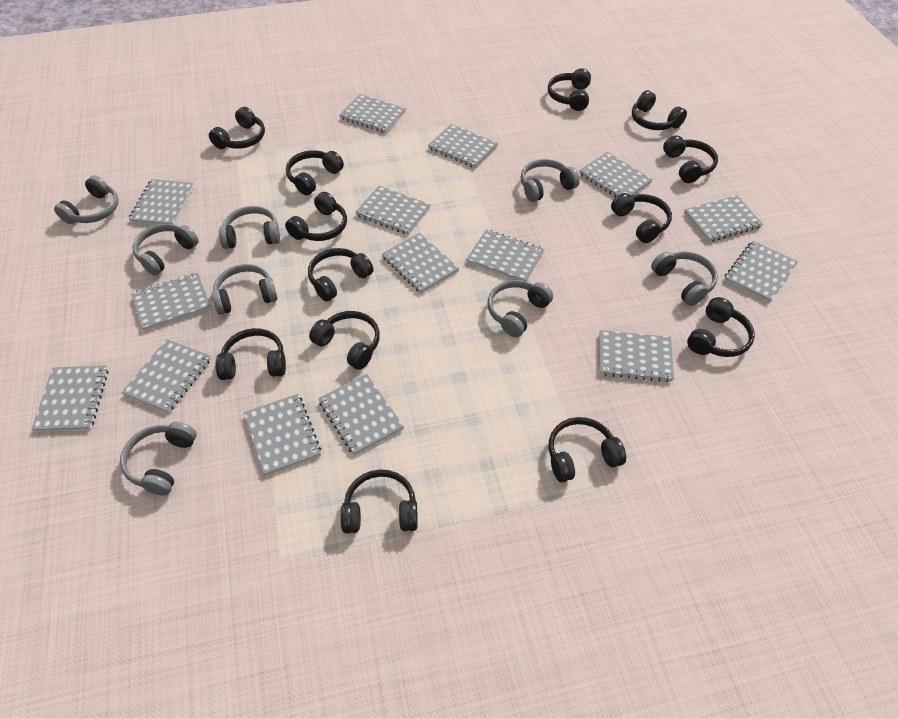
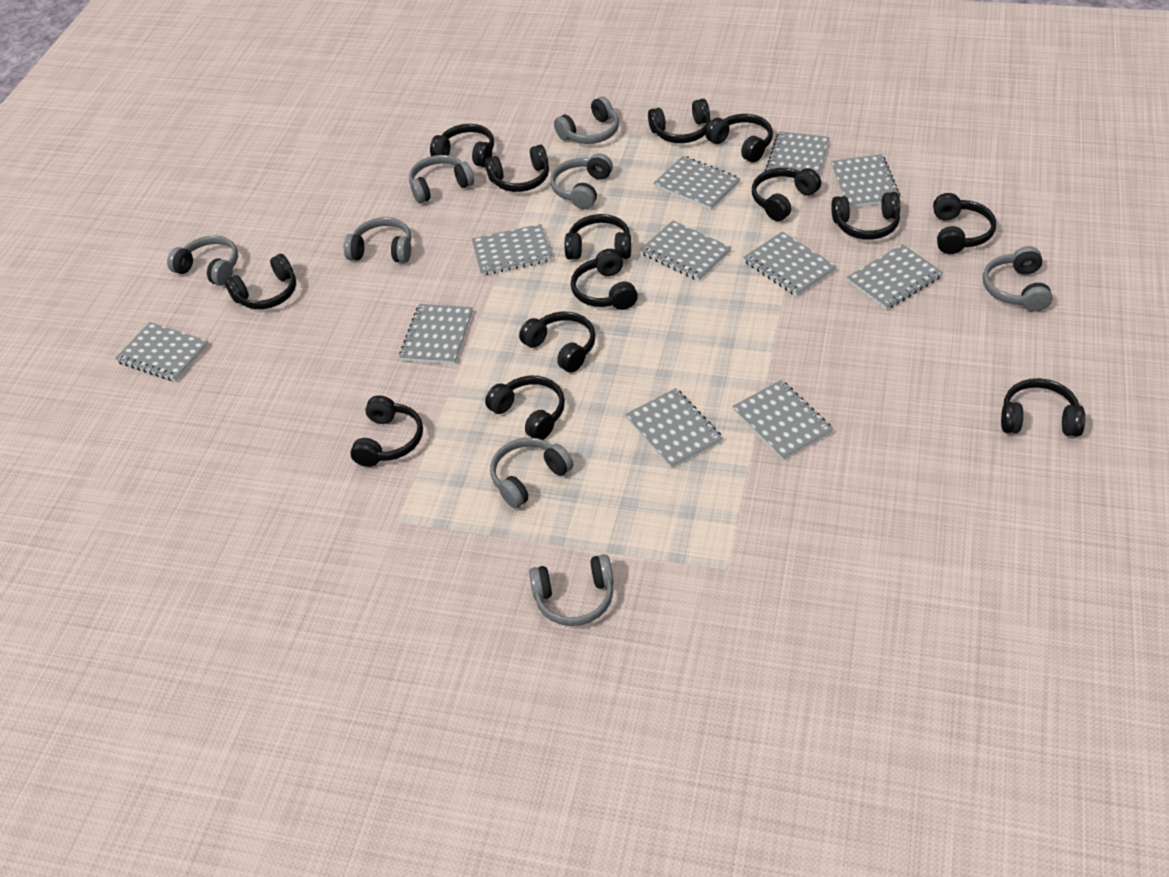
black headphones: 13 -> 14
grey notebook: 15 -> 11

